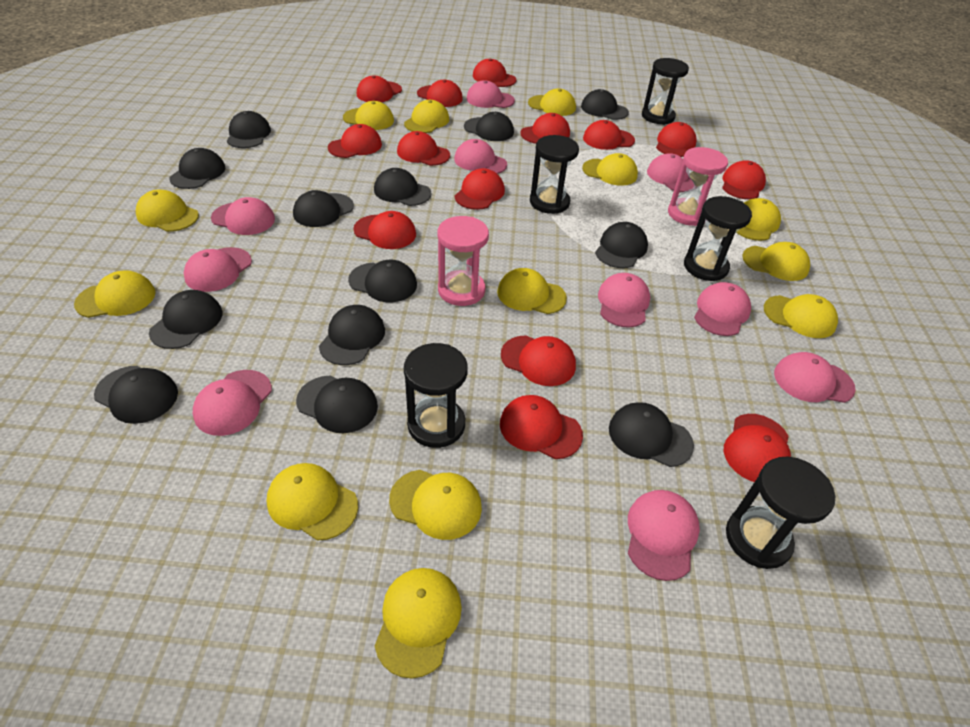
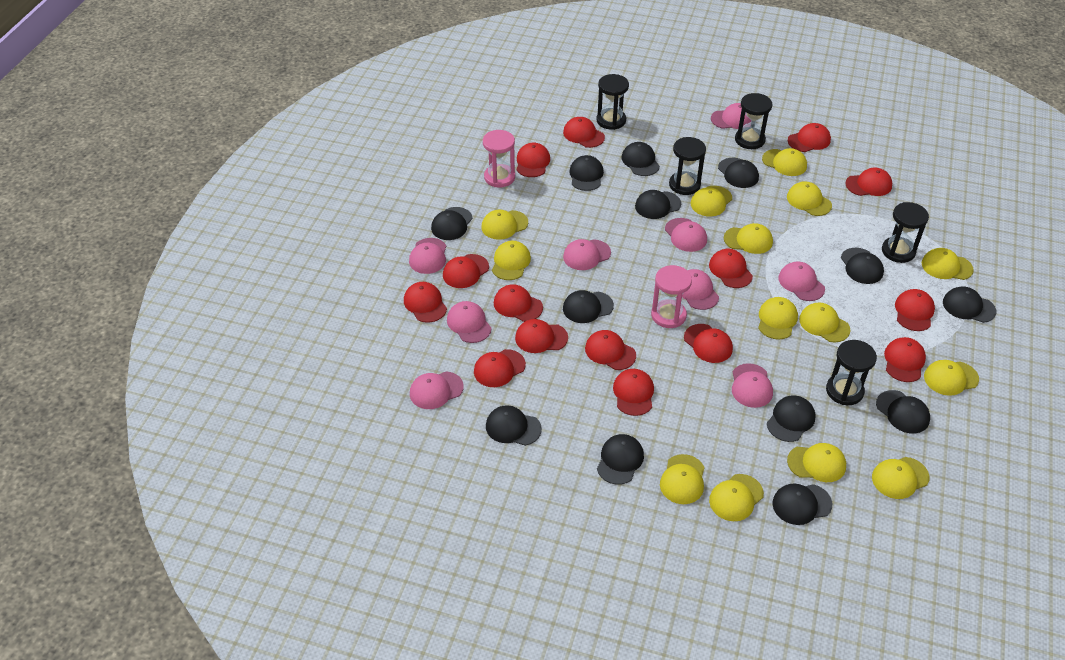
pink cap: 10 -> 9
red cap: 14 -> 15
yellow cap: 13 -> 14

